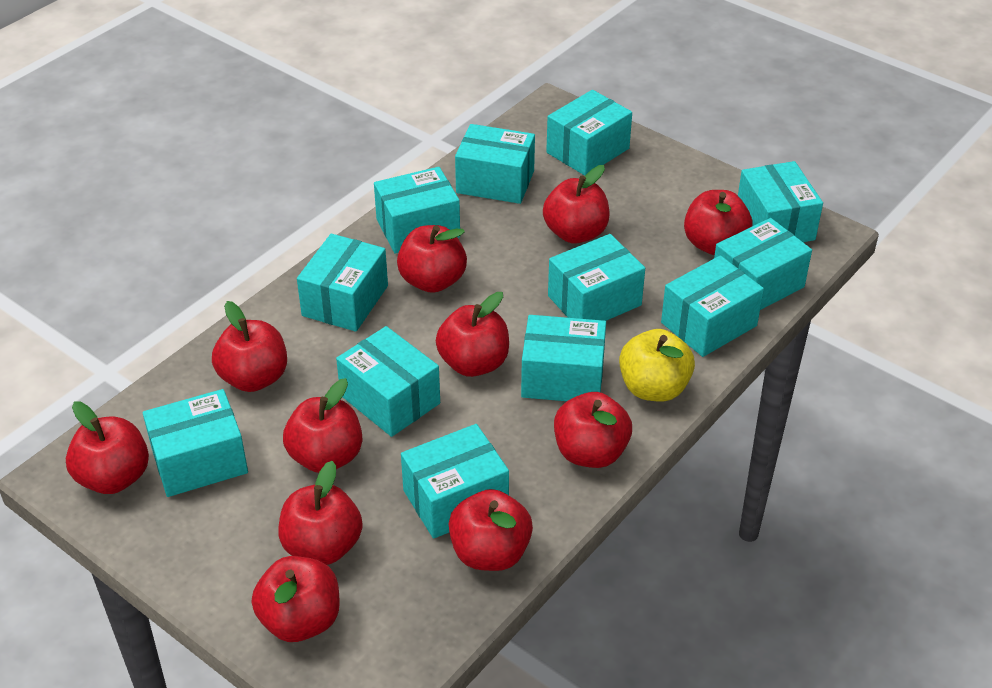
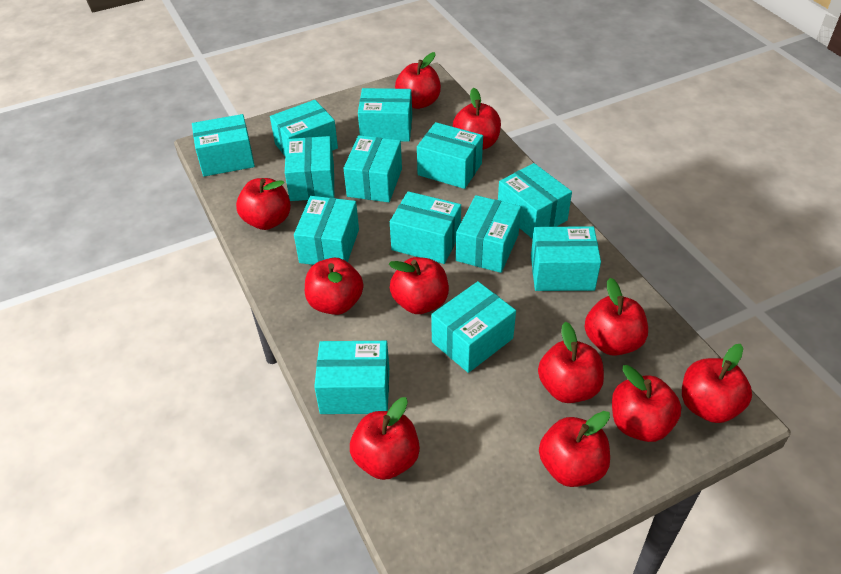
turquoise box: 12 -> 13
yellow apple: 1 -> 0

